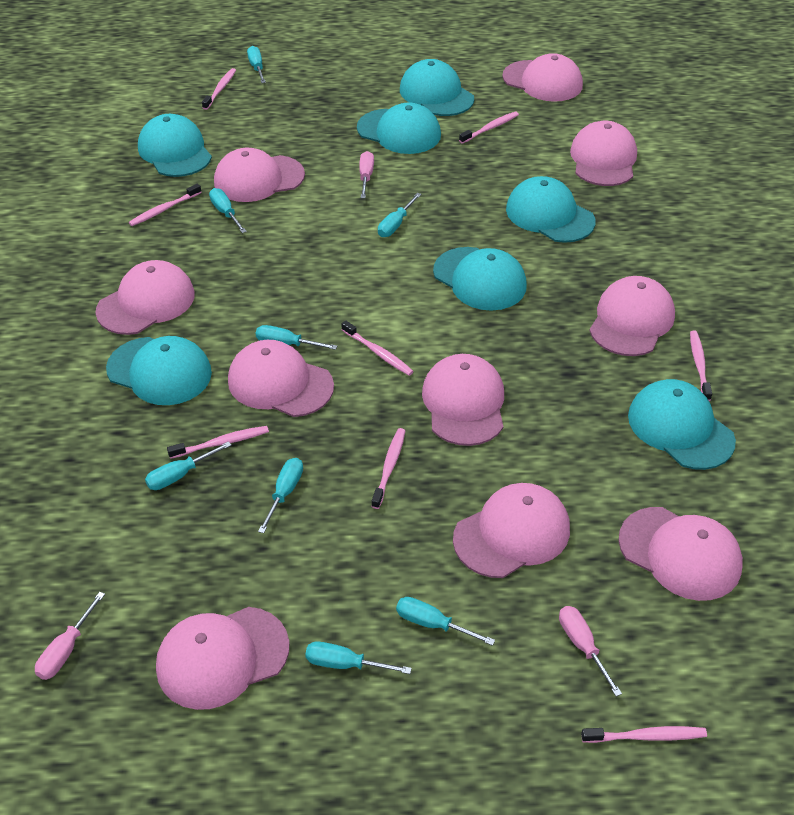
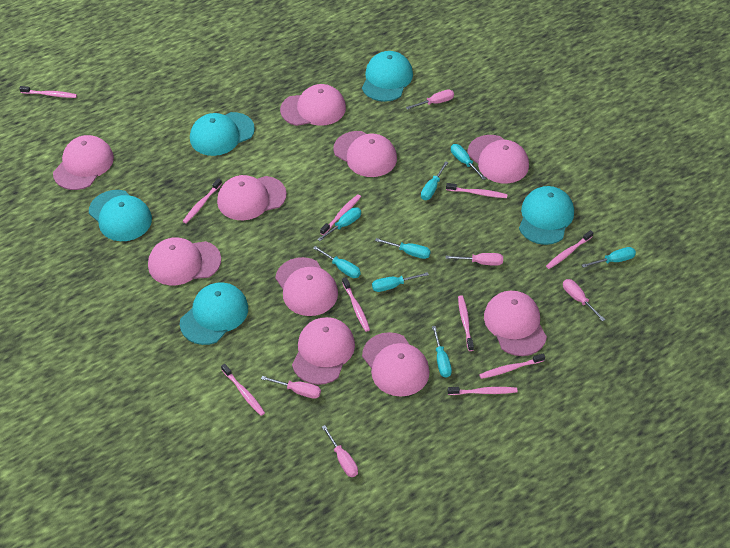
pink screwdriver: 3 -> 5
pink toothbrush: 8 -> 10
turquoise cap: 7 -> 5

